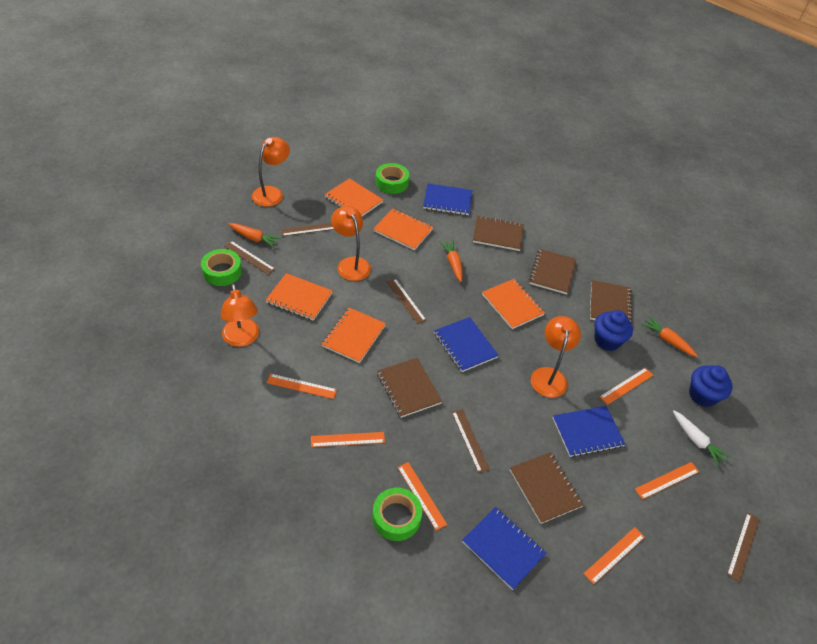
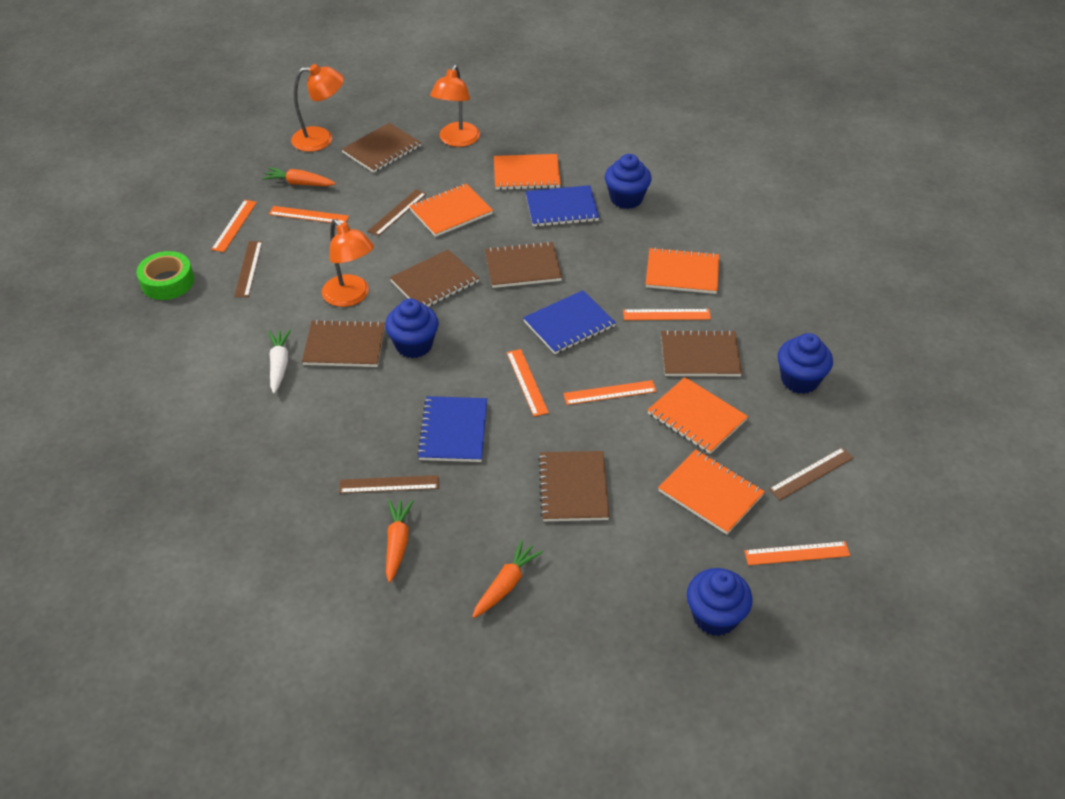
blue cupcake: 2 -> 4
blue notebook: 4 -> 3
brown notebook: 5 -> 6
brown ruler: 5 -> 4
green tape: 3 -> 1
orange lamp: 4 -> 3

